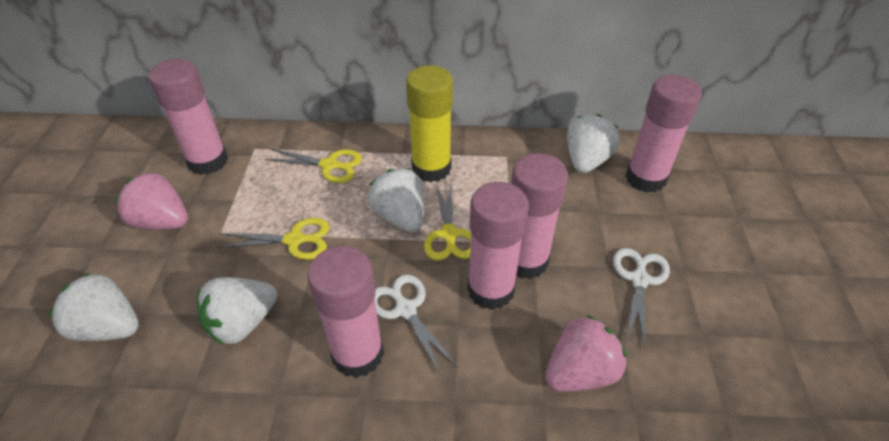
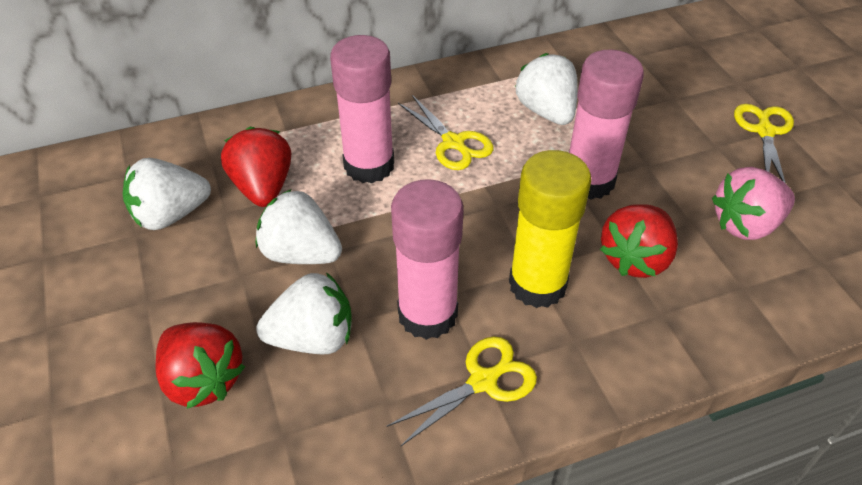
pink glue stick: 5 -> 3
pink strawberry: 2 -> 1
red strawberry: 0 -> 3
white scissors: 2 -> 0

